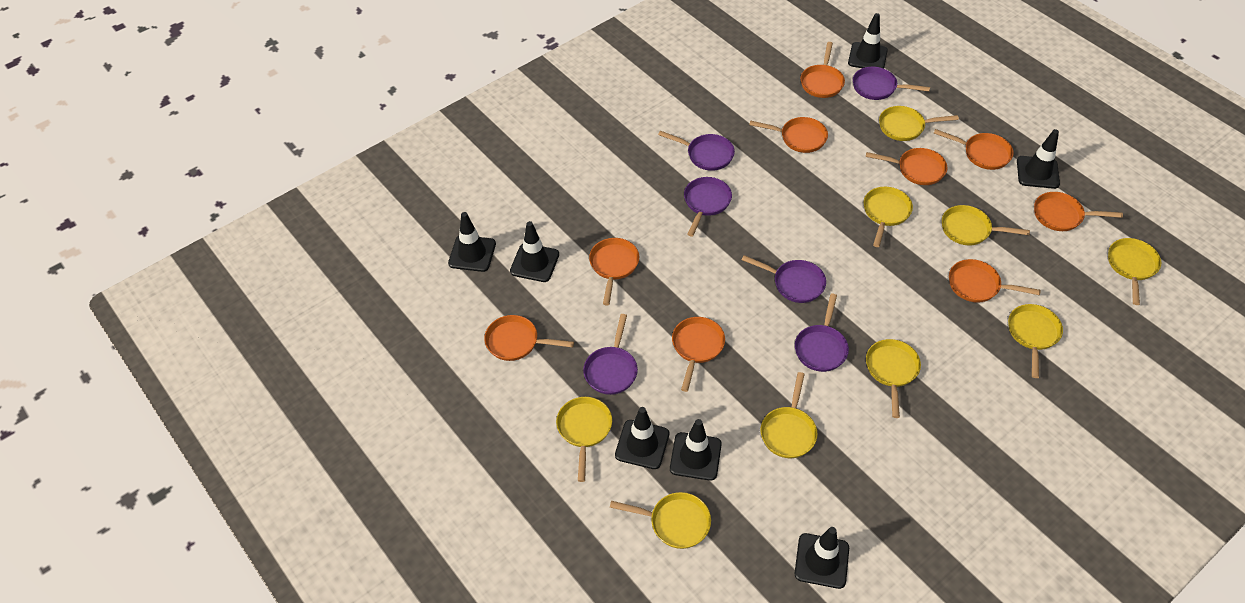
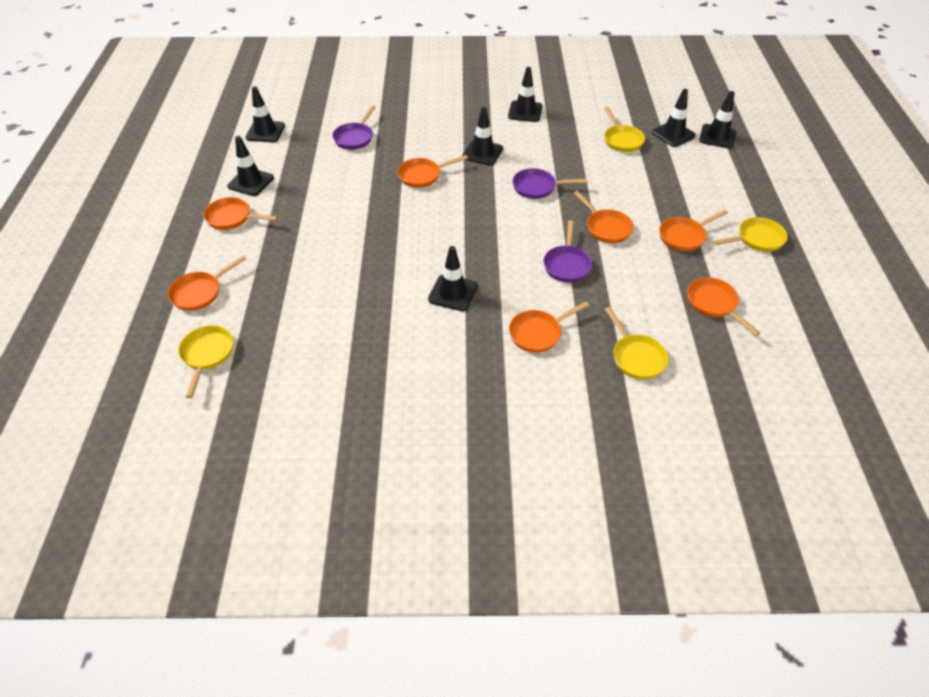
orange pan: 9 -> 7
purple pan: 6 -> 3
yellow pan: 9 -> 4

